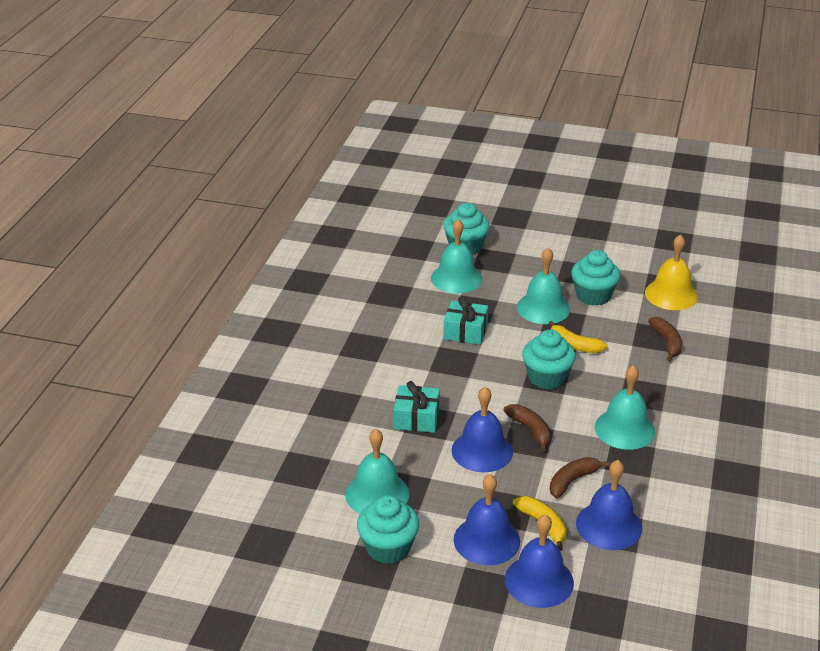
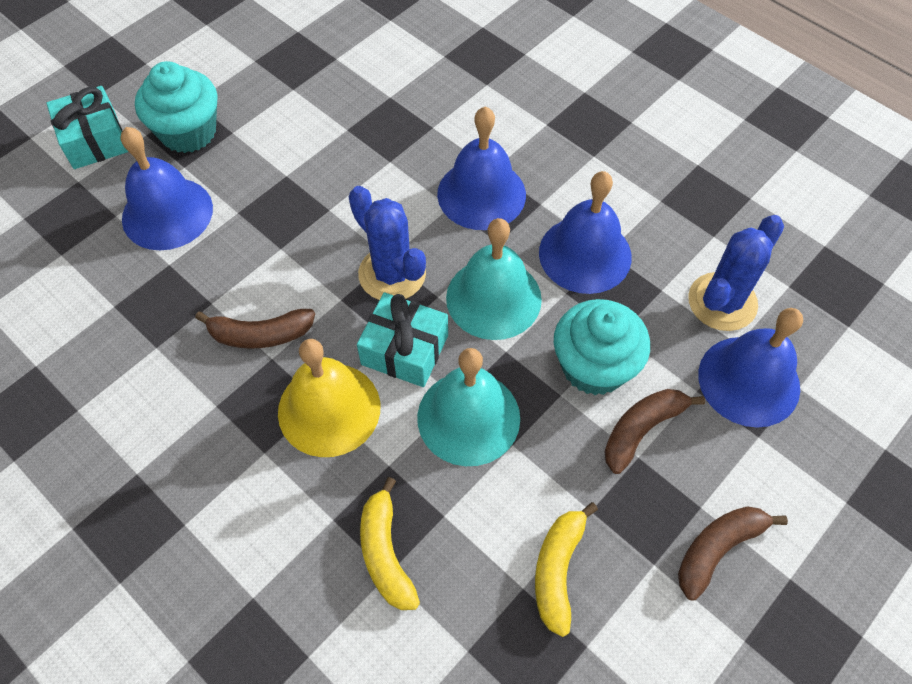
blue cactus: 0 -> 2
turquoise bell: 4 -> 2
turquoise cupcake: 4 -> 2

